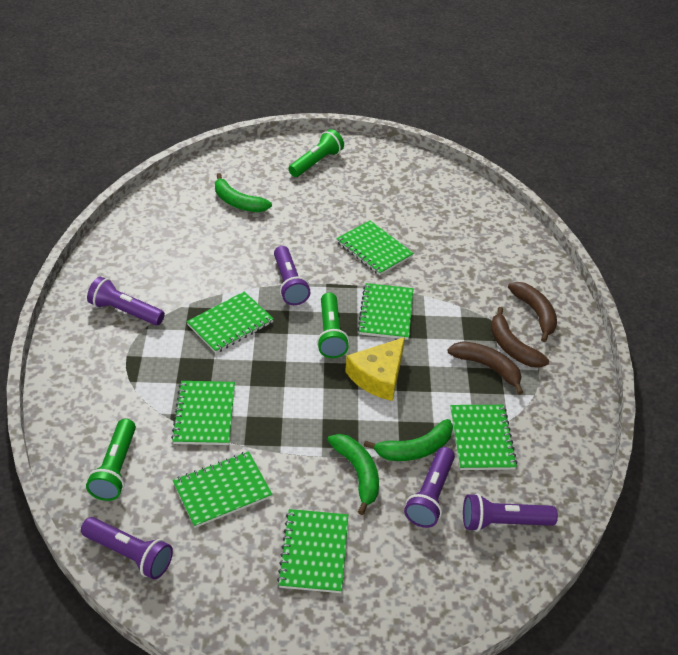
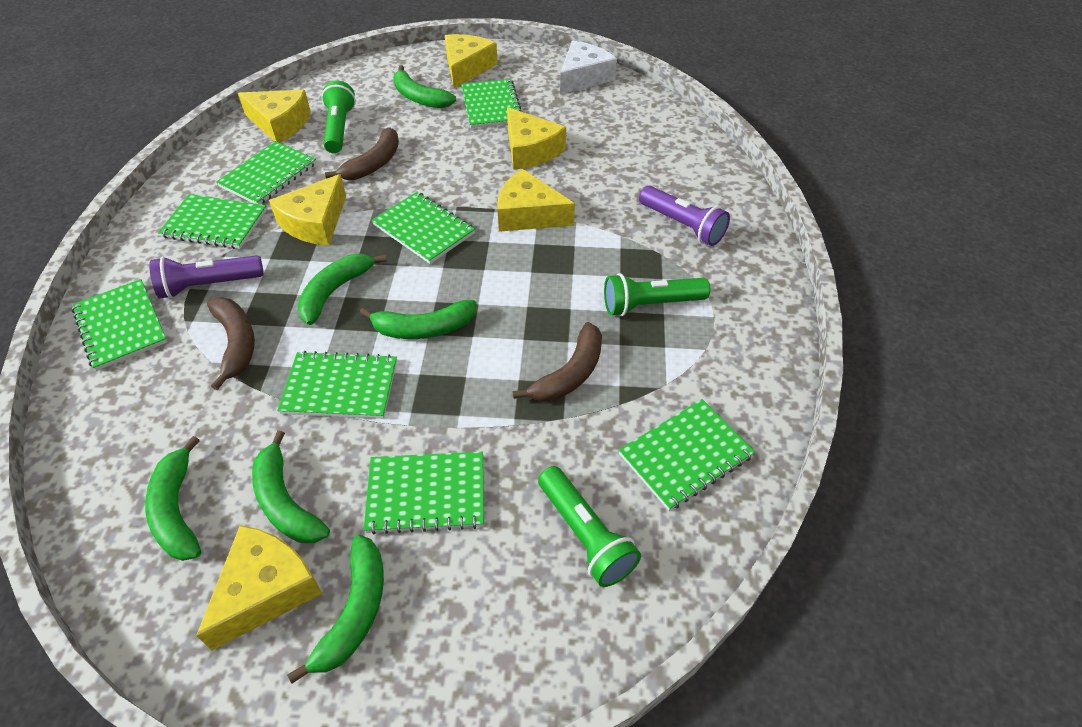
green banana: 3 -> 6
green notebook: 7 -> 8
purple flashlight: 5 -> 2
white cheese: 0 -> 1
yellow cheese: 1 -> 6

